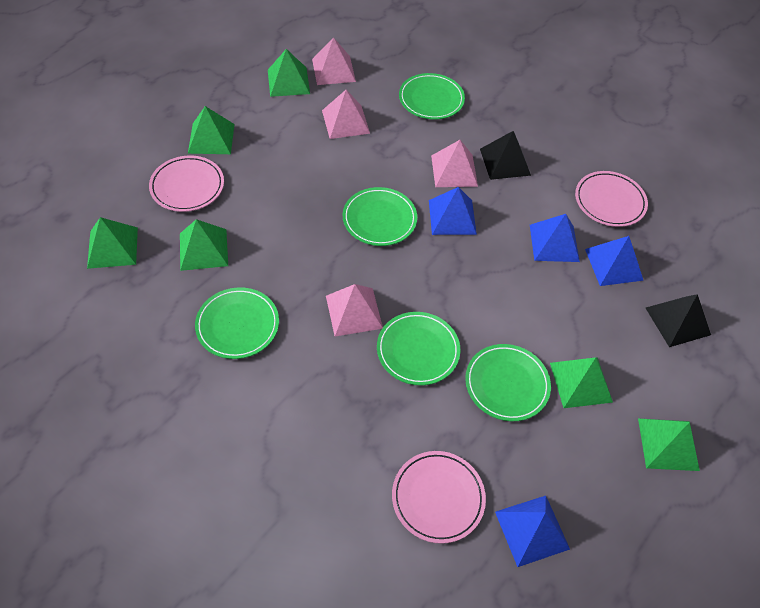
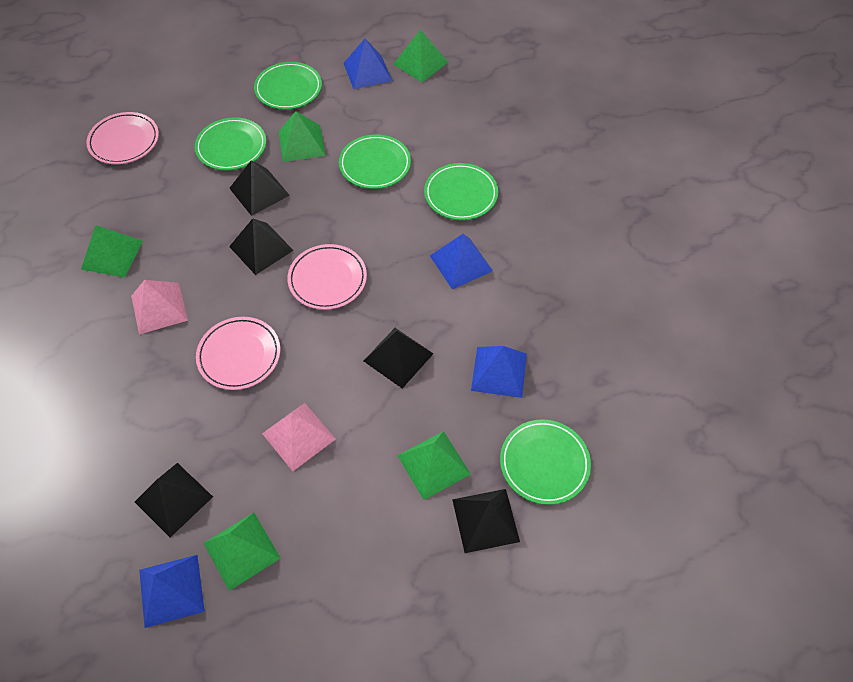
black pyramid: 2 -> 5
green pyramid: 6 -> 5
pink pyramid: 4 -> 2

